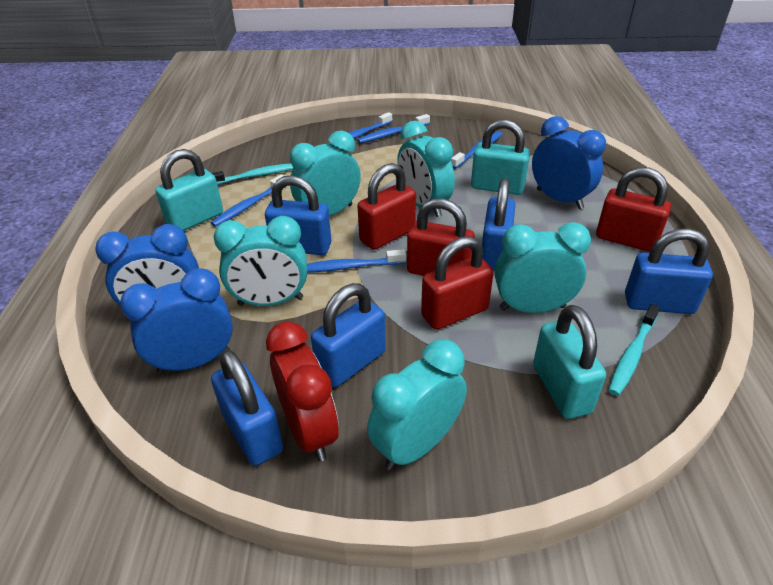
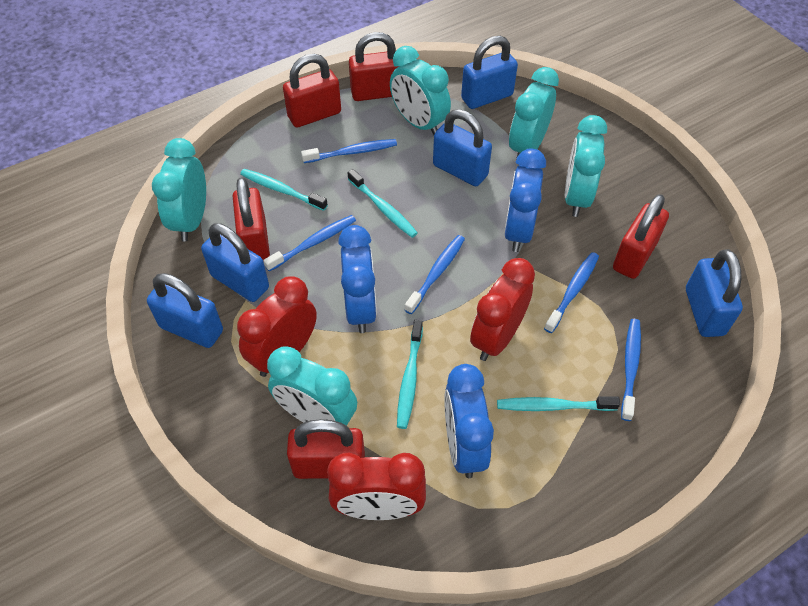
red clock: 1 -> 3
red padlock: 4 -> 5
turquoise padlock: 3 -> 0
turquoise toothbrush: 2 -> 4

